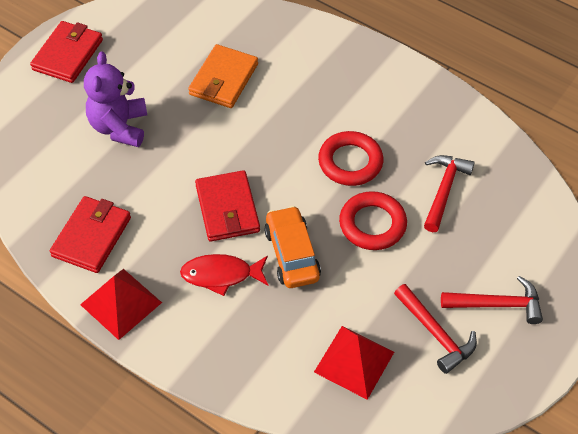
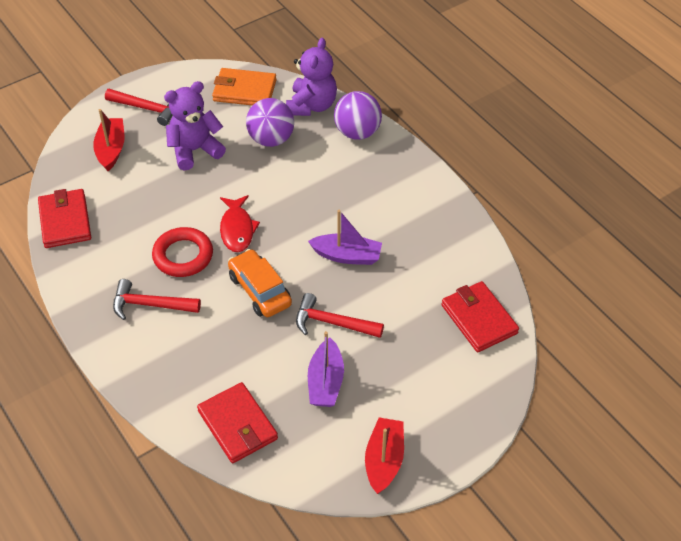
purple ball: 0 -> 2
purple boat: 0 -> 2
purple teddy bear: 1 -> 2
red boat: 0 -> 2
red pyramid: 2 -> 0
red ring: 2 -> 1

